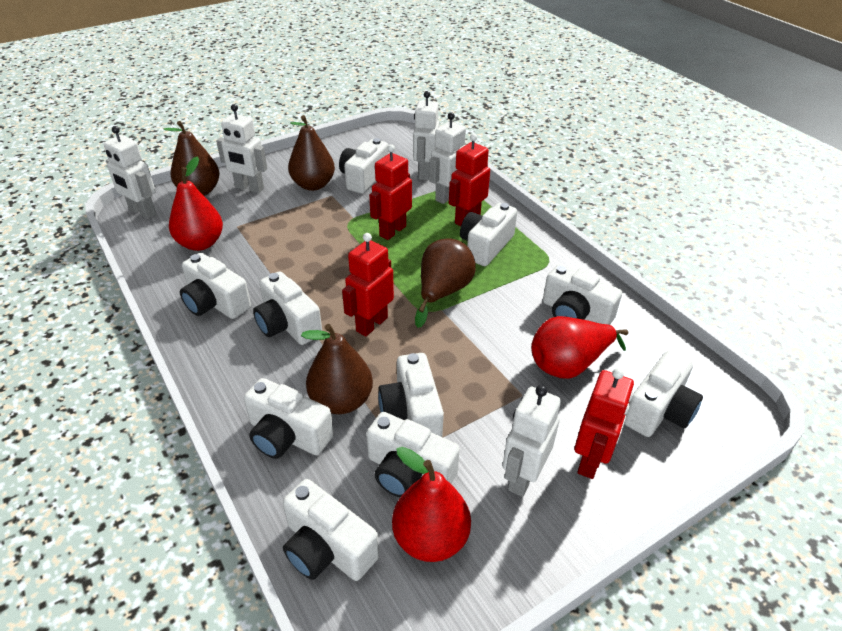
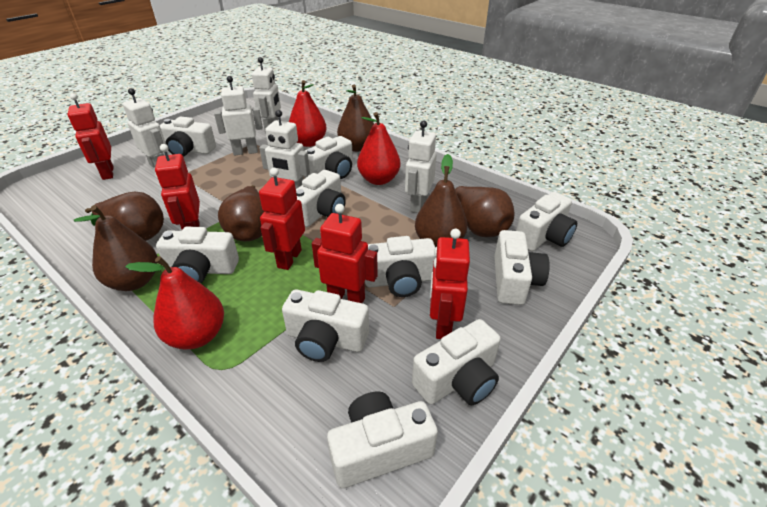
brown pear: 4 -> 6
red robot: 4 -> 5

